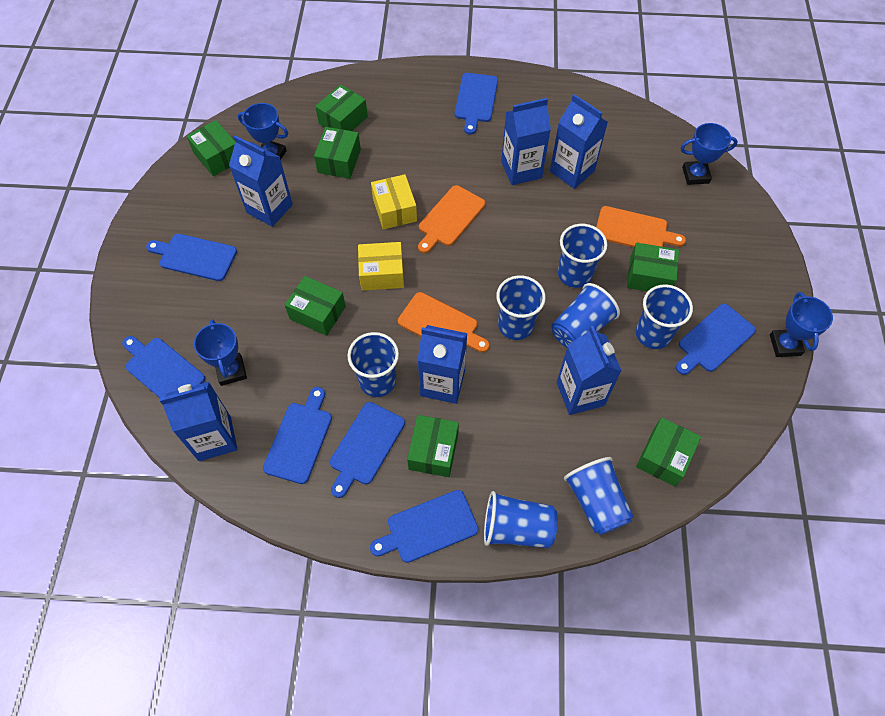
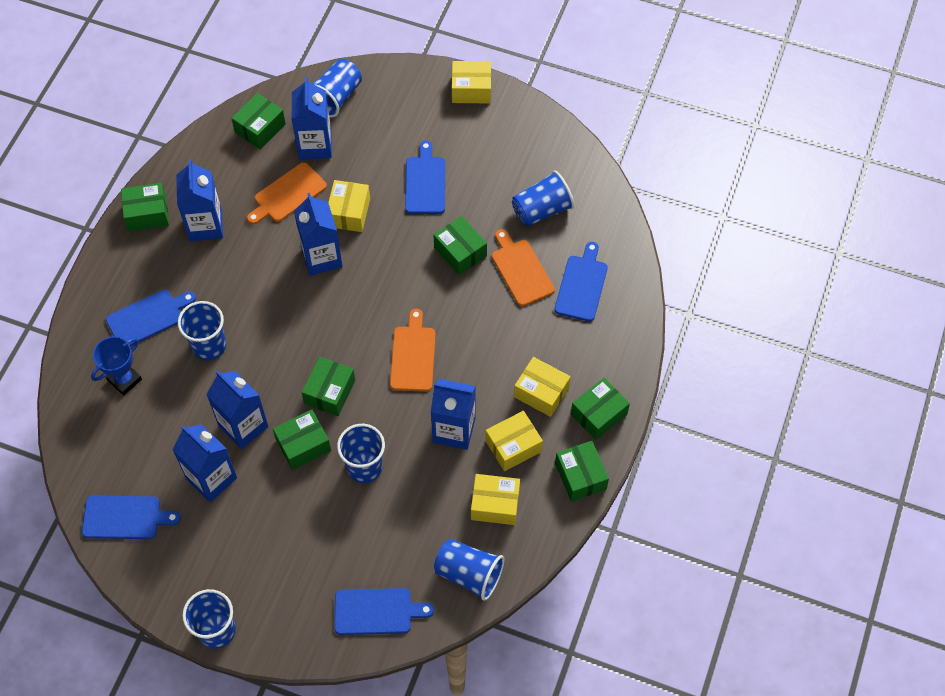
blue cup: 7 -> 6
blue cutting board: 7 -> 5
blue trophy: 4 -> 1
yellow box: 2 -> 5

